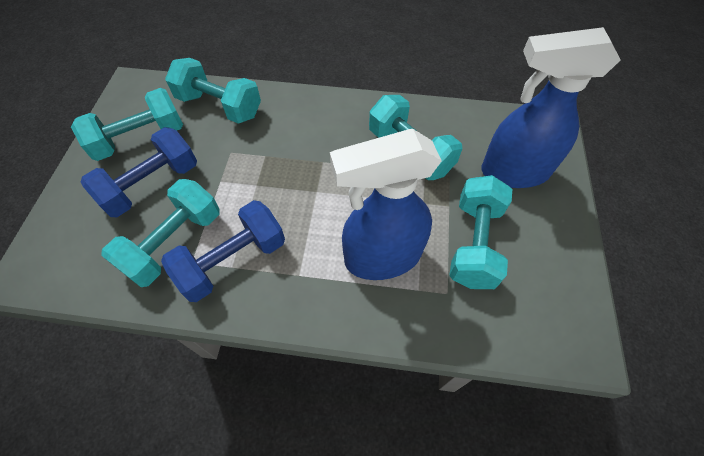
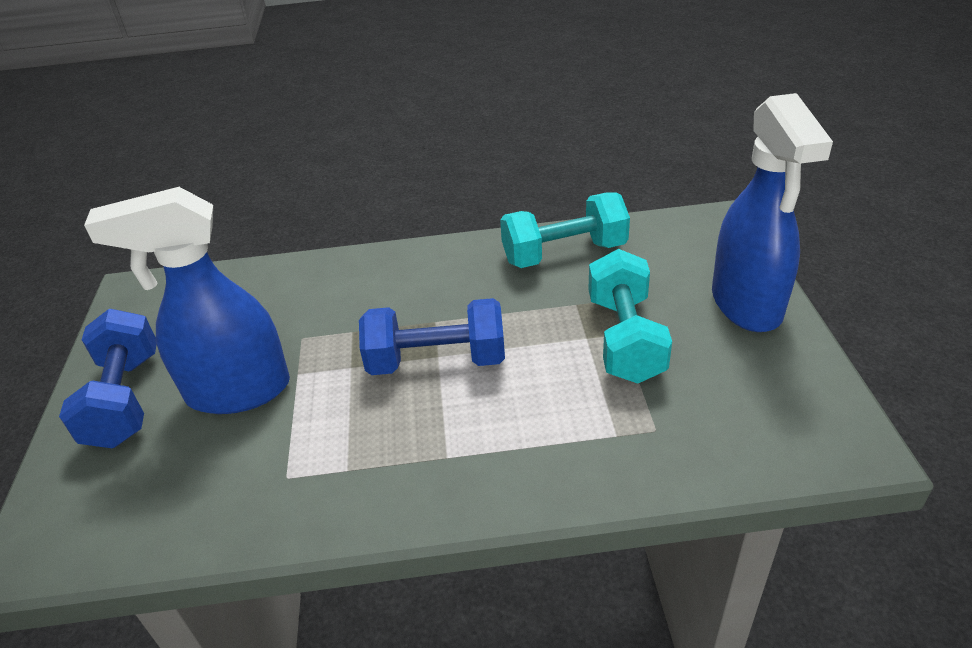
turquoise dumbbell: 5 -> 2

